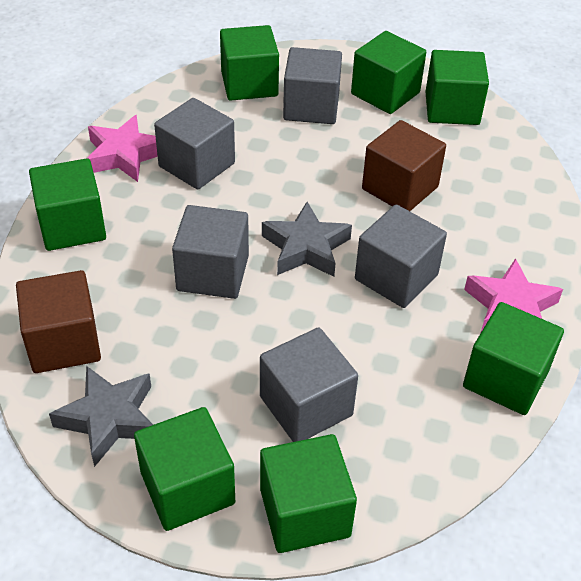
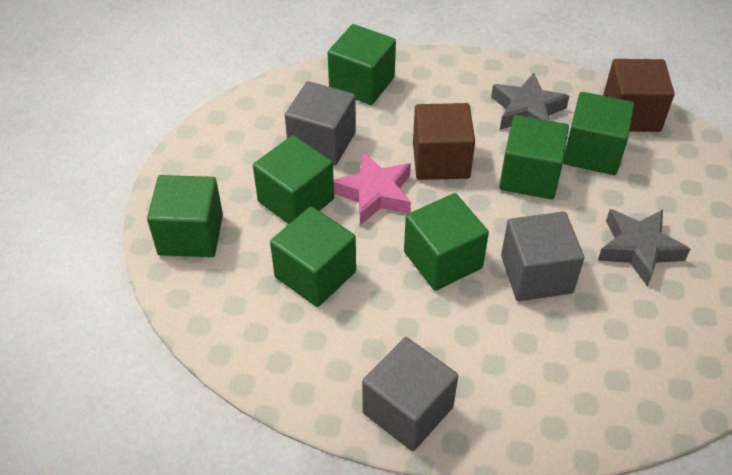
grey cube: 5 -> 3
pink star: 2 -> 1

